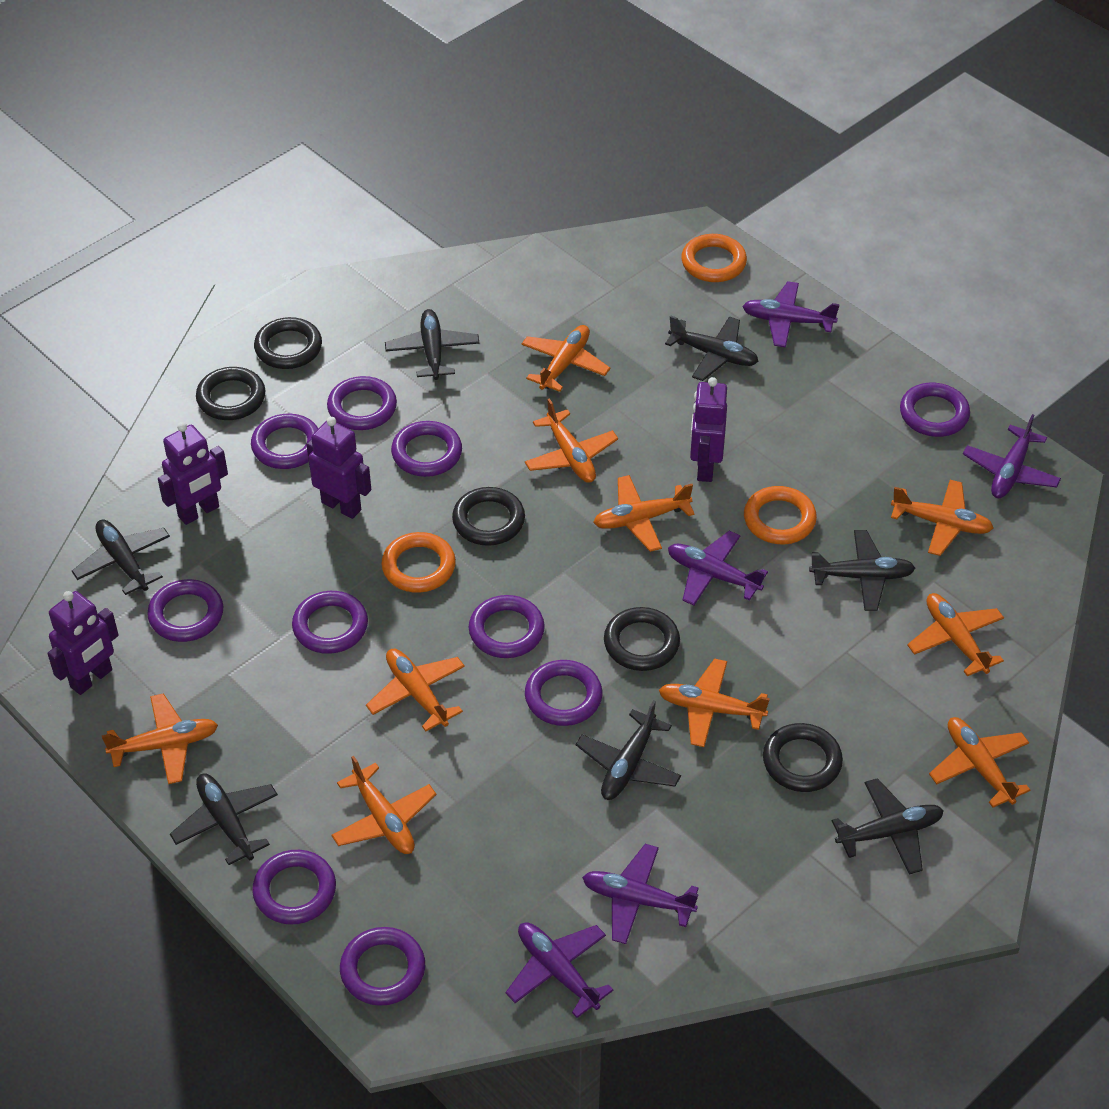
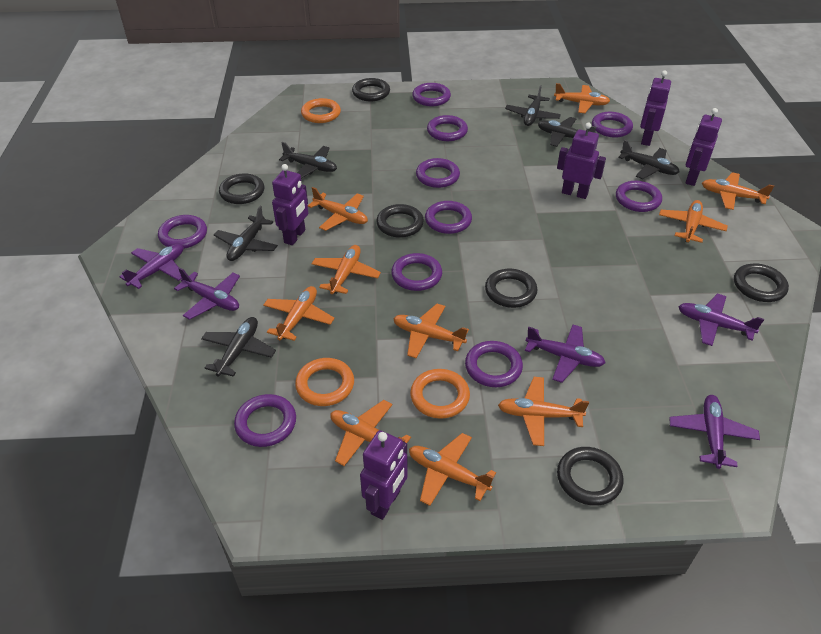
black plane: 7 -> 6
black ring: 5 -> 6
purple robot: 4 -> 5

